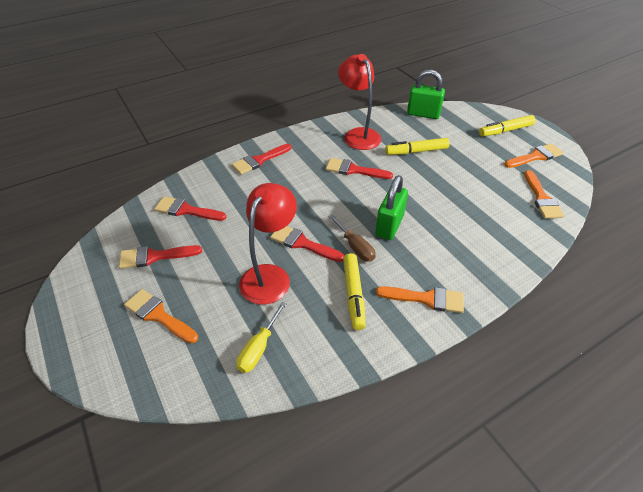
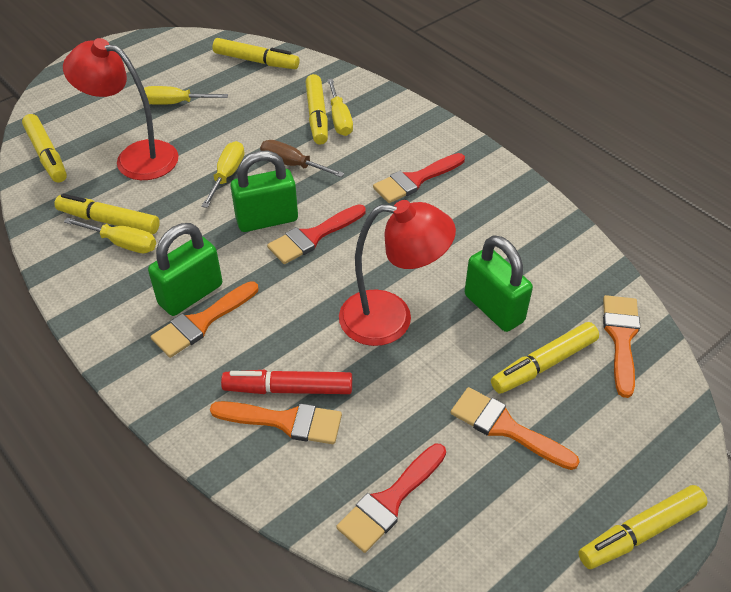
green padlock: 2 -> 3
red brush: 5 -> 3
red marker: 0 -> 1
yellow marker: 3 -> 6
yellow screwdriver: 1 -> 4

